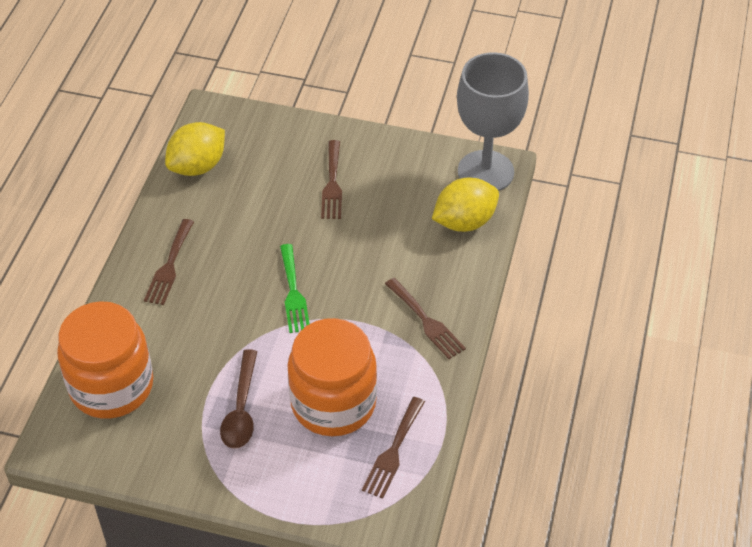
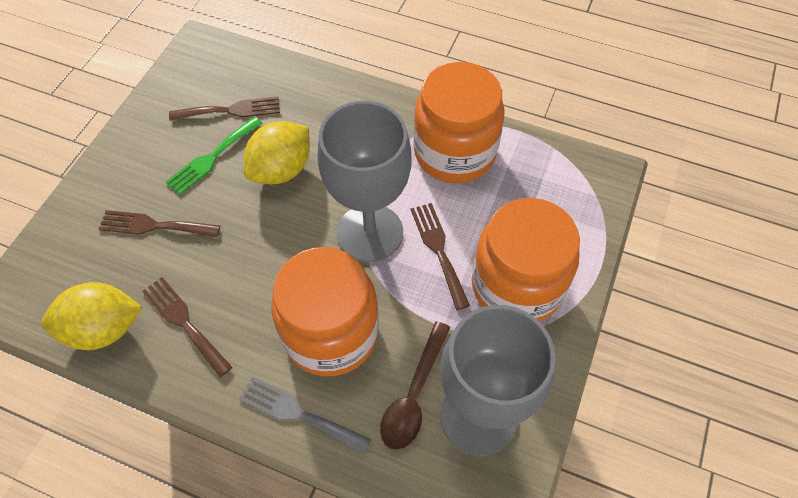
grey fork: 0 -> 1
grey goblet: 1 -> 2
orange jar: 2 -> 3

